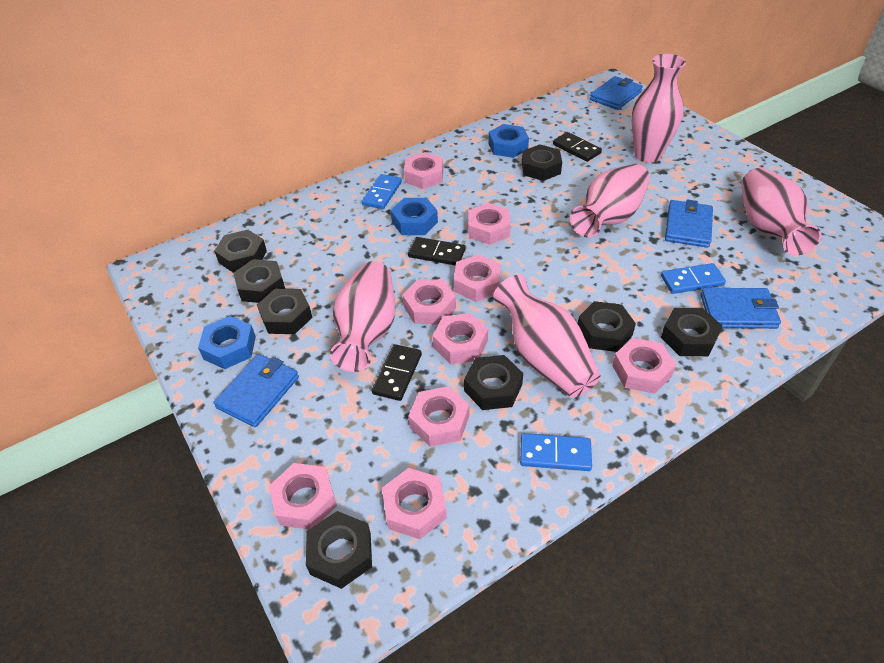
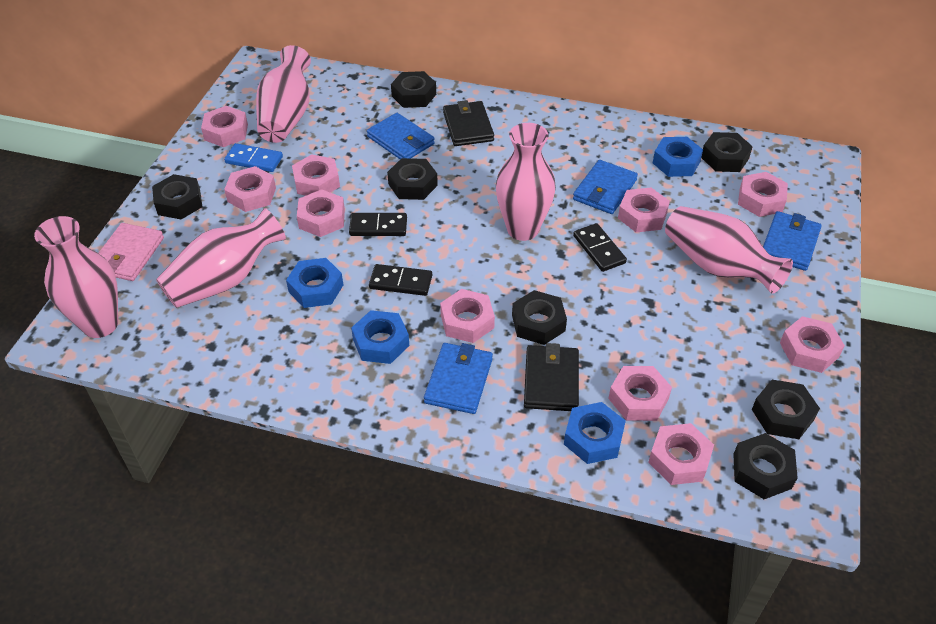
black nut: 8 -> 7
black wallet: 0 -> 2
blue domino: 3 -> 1
blue nut: 3 -> 4
pink nut: 9 -> 10
pink wallet: 0 -> 1

